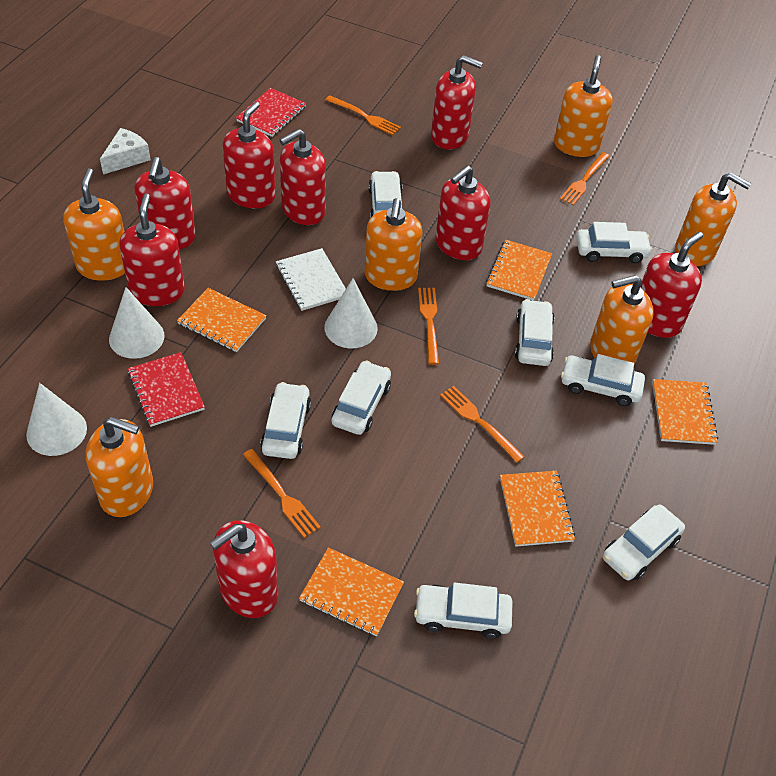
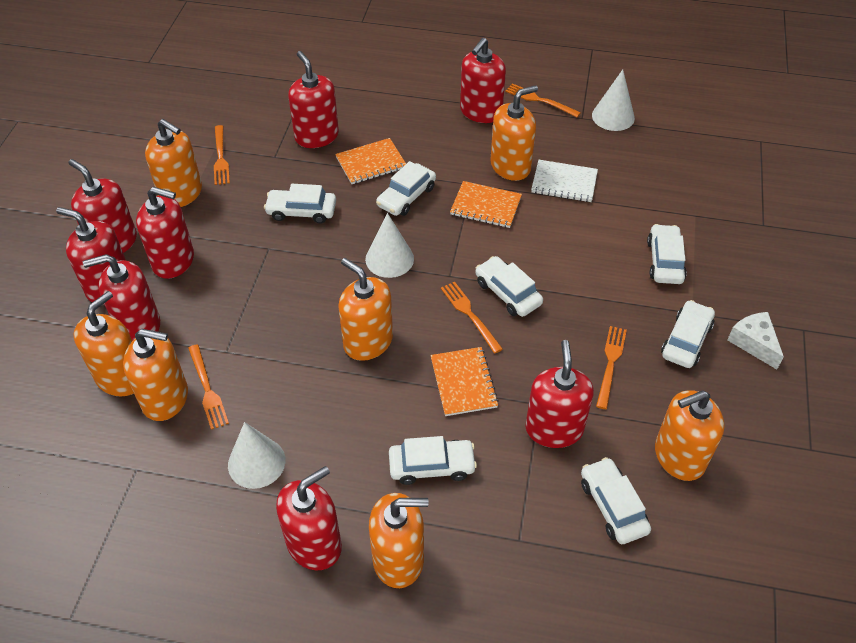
orange notebook: 5 -> 3
orange soap dispenser: 6 -> 7
red notebook: 2 -> 0
white car: 8 -> 7

